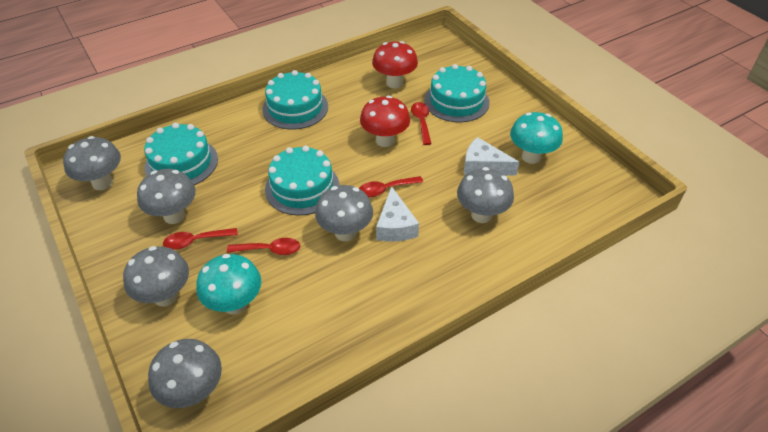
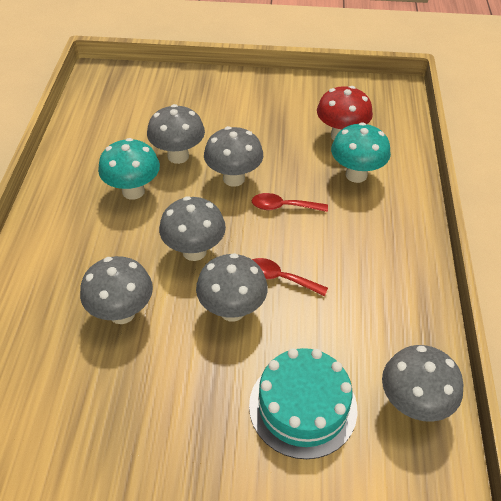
red mushroom: 2 -> 1
red spoon: 4 -> 2
turquoise cake: 4 -> 1
white cheese: 2 -> 0

